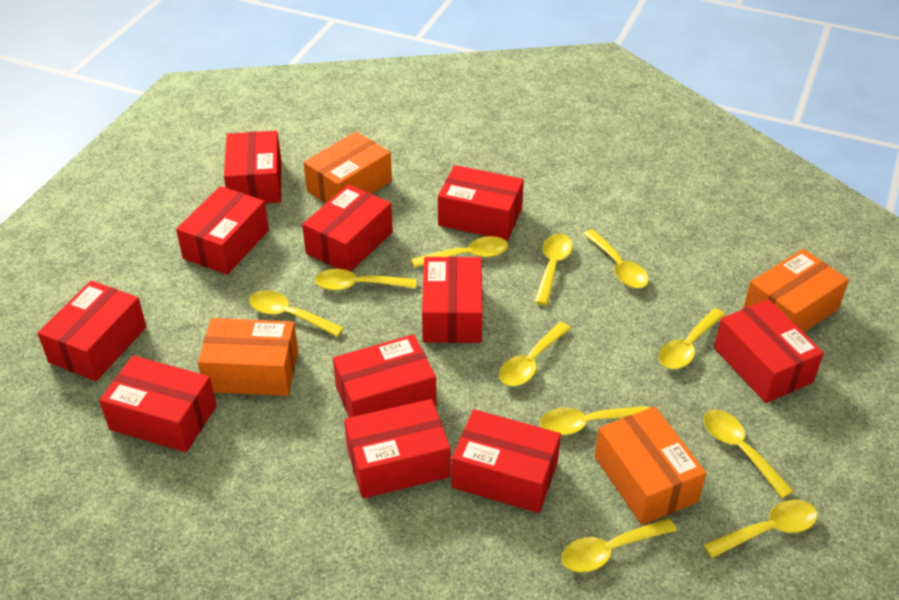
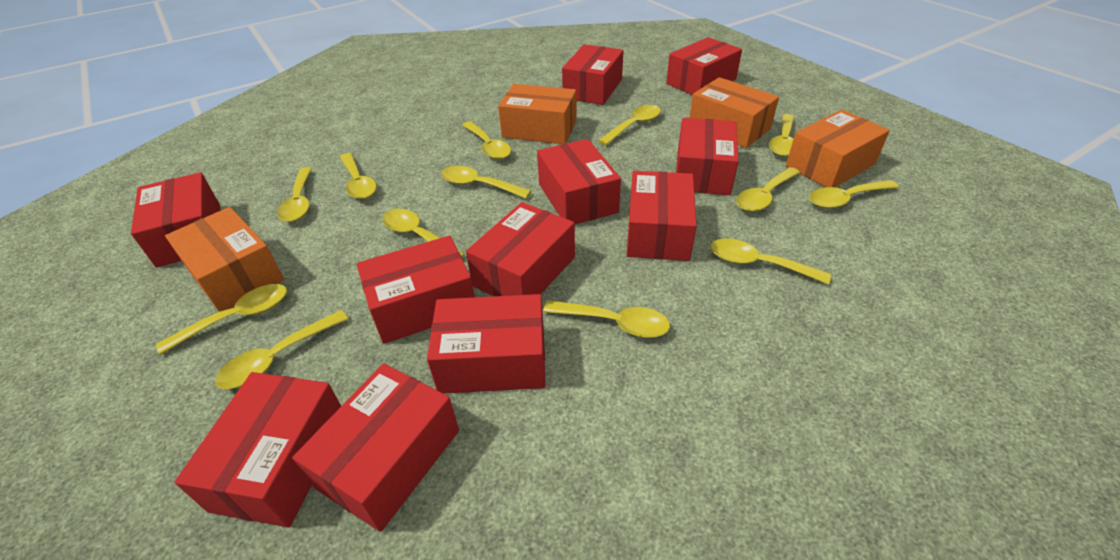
yellow spoon: 11 -> 13

